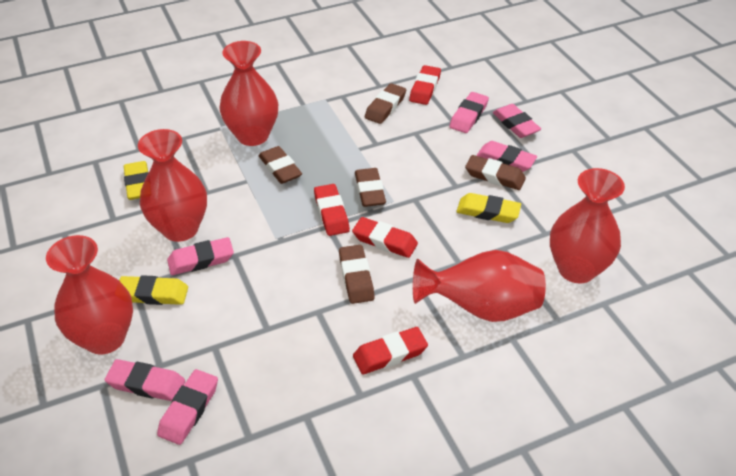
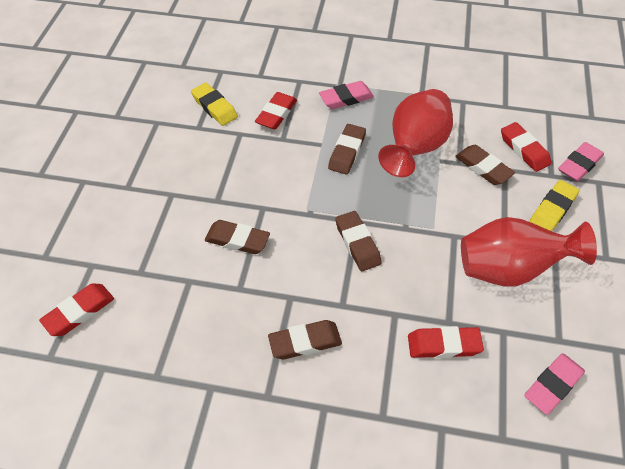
pink eraser: 6 -> 3
red vase: 5 -> 2
yellow eraser: 3 -> 2

